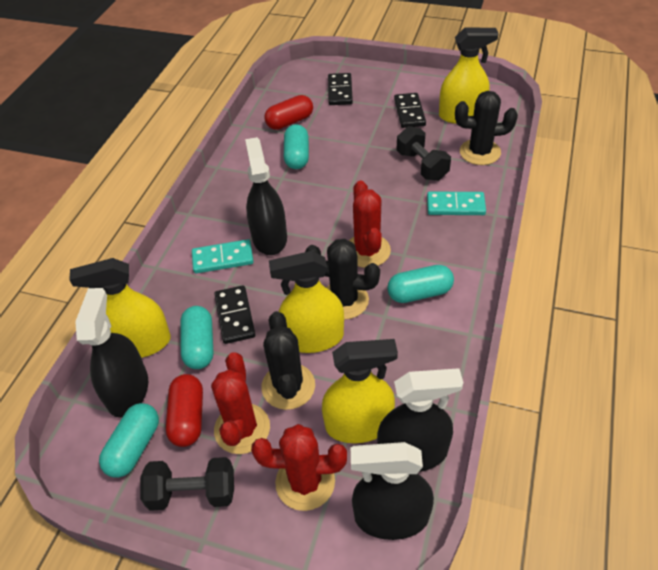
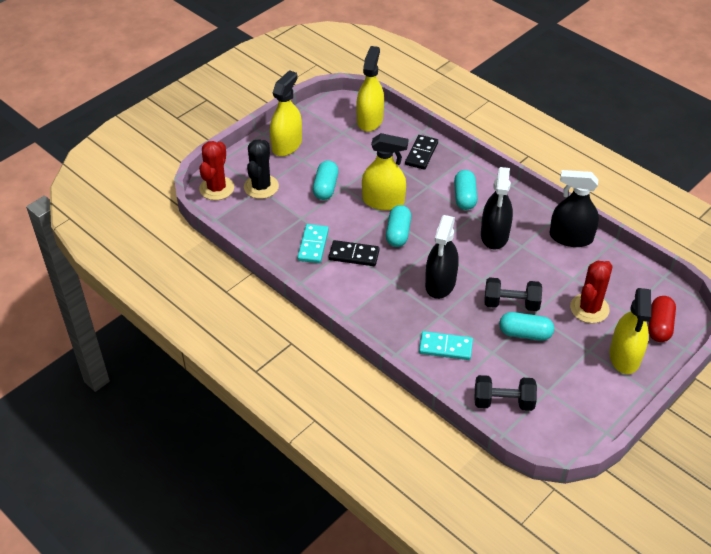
black cactus: 3 -> 1
black domino: 3 -> 2
black spray bottle: 4 -> 3
red cactus: 3 -> 2
red capsule: 2 -> 1

